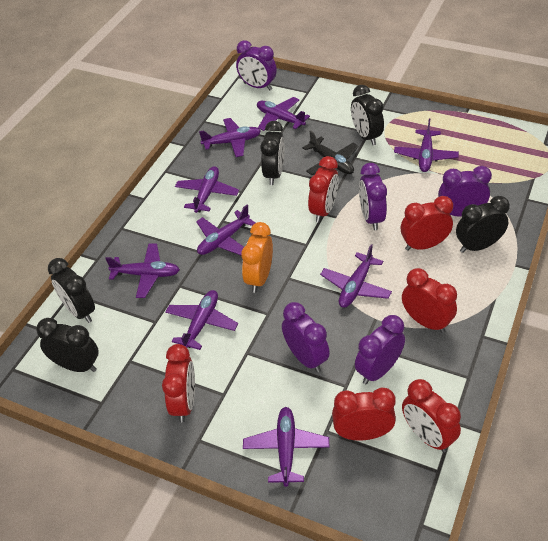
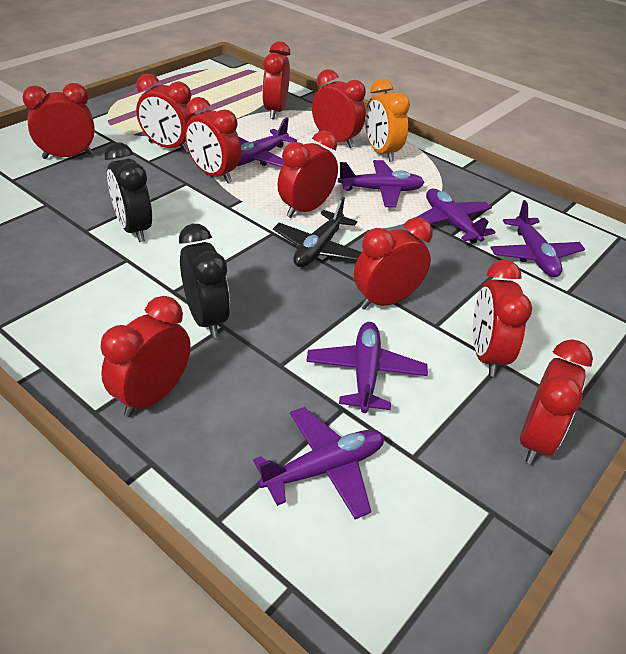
black clock: 5 -> 2
purple clock: 5 -> 0
purple plane: 9 -> 6
red clock: 6 -> 10

